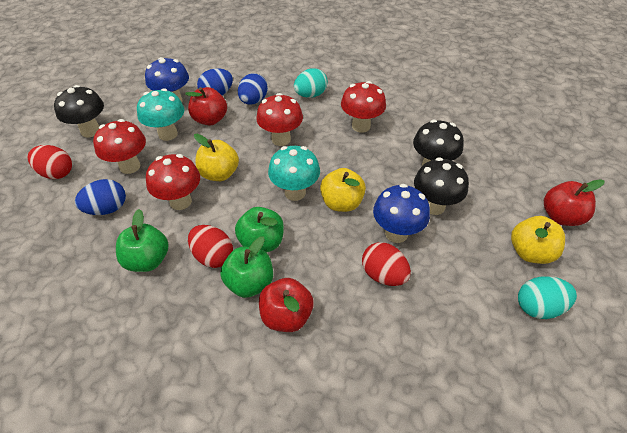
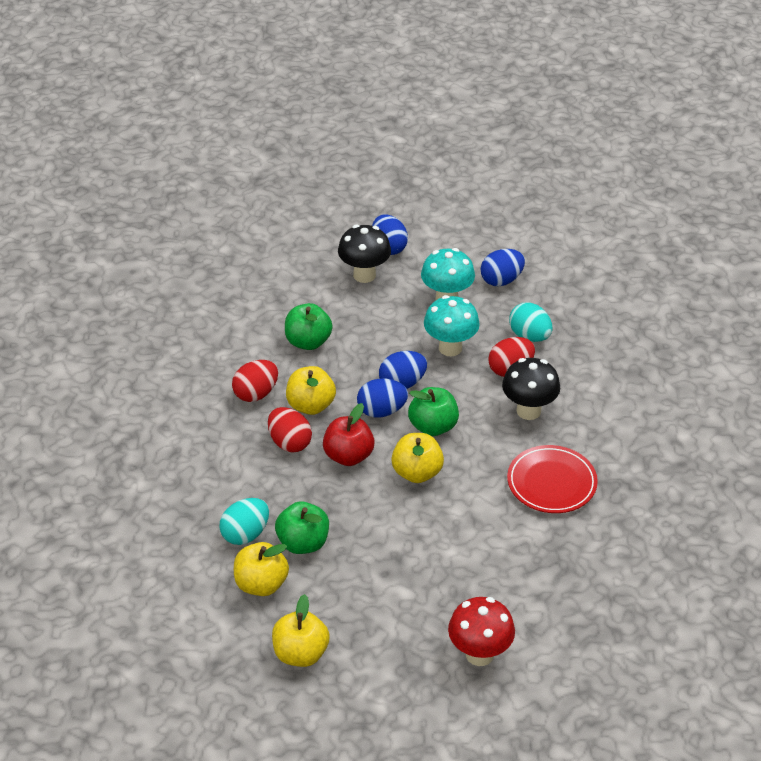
black mushroom: 3 -> 2
blue egg: 3 -> 4
blue mushroom: 2 -> 0
red apple: 3 -> 1
red mushroom: 4 -> 1
red plate: 0 -> 1
yellow apple: 3 -> 4

